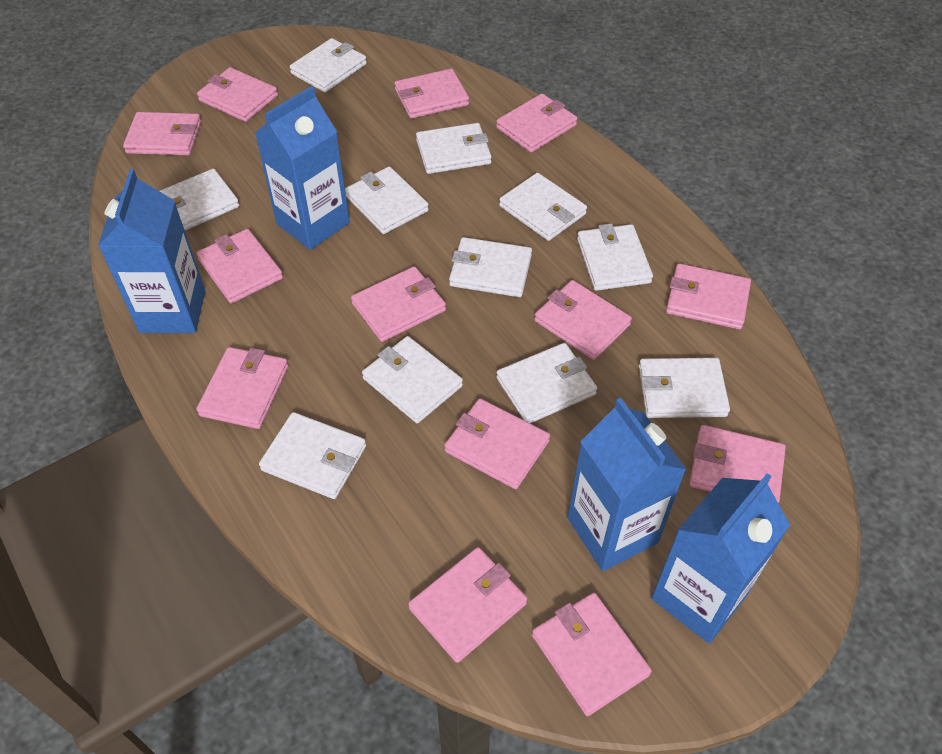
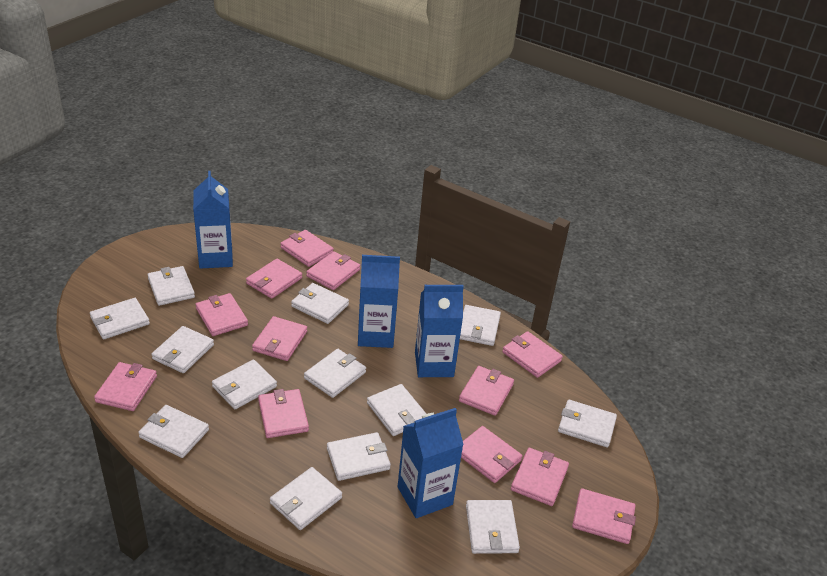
pink wallet: 13 -> 12
white wallet: 11 -> 13

